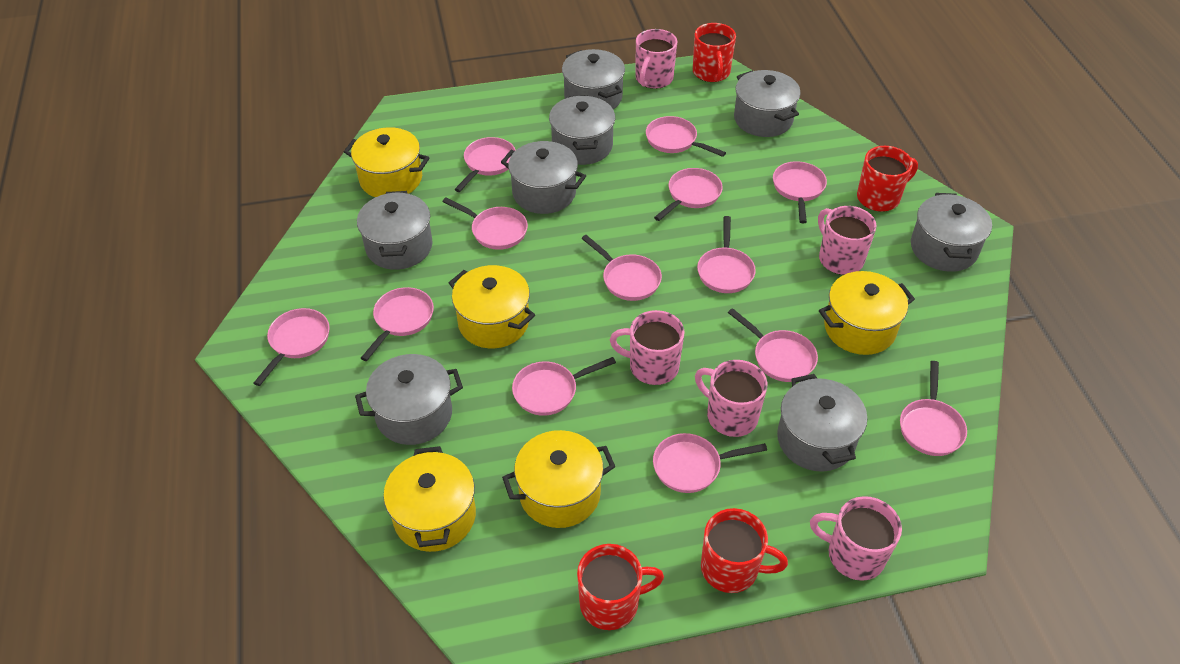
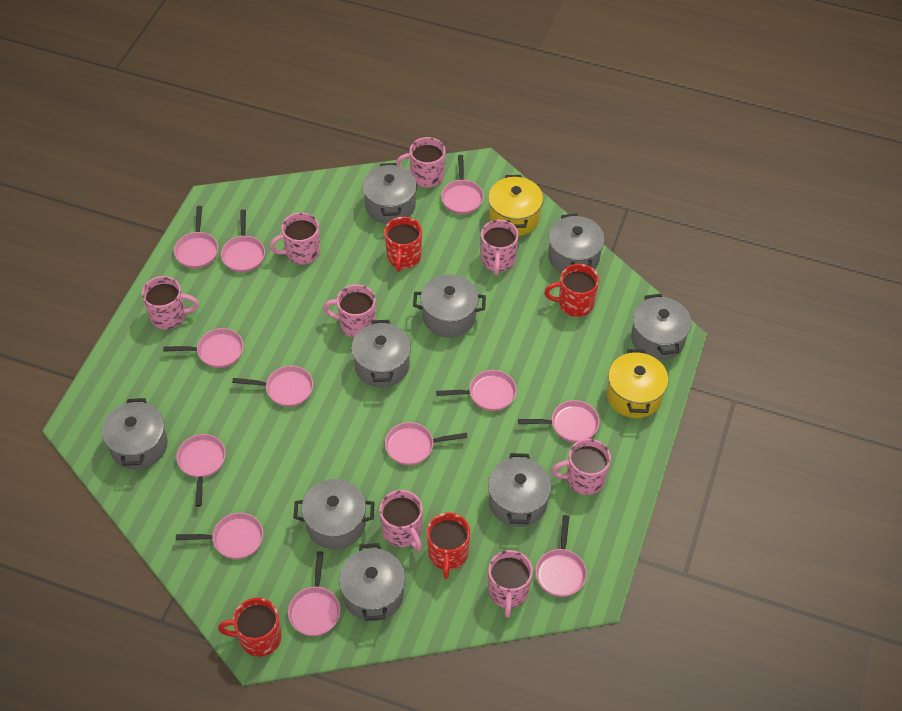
grey pot: 8 -> 9
pink mug: 5 -> 8
pink pan: 13 -> 12
yellow pot: 5 -> 2

